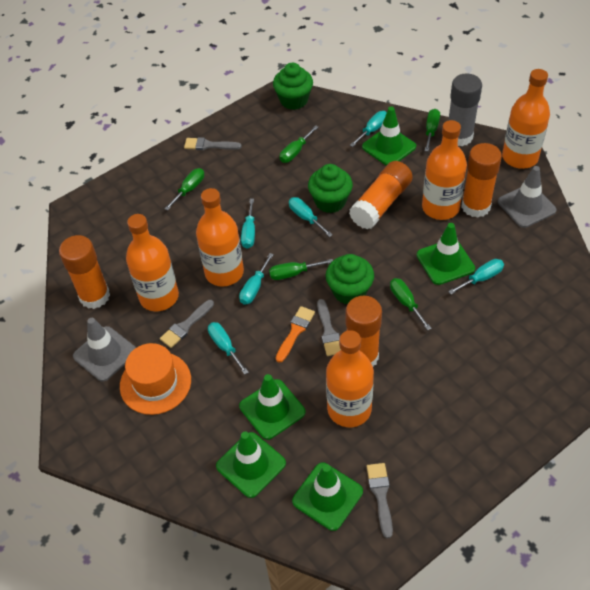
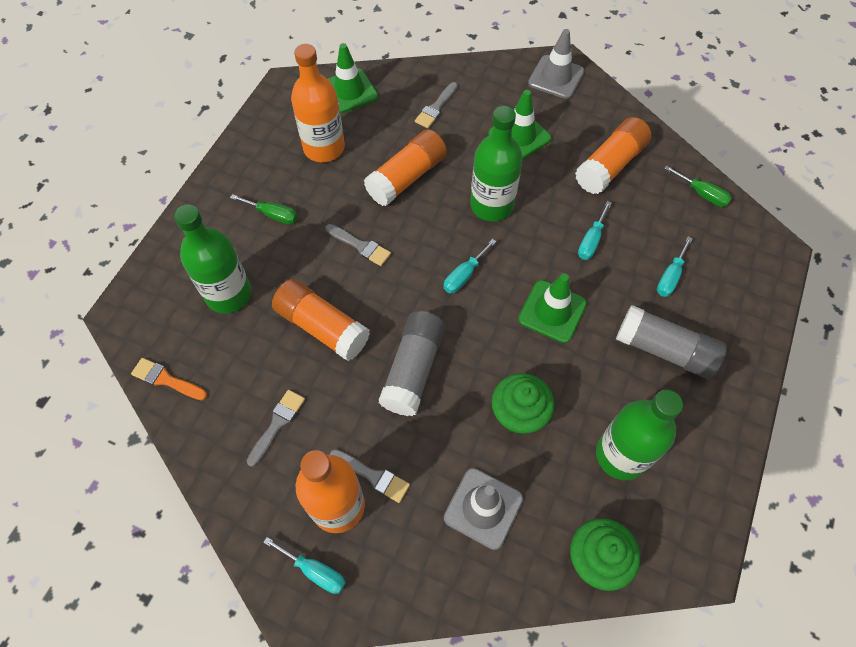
green bottle: 0 -> 3
green cupcake: 3 -> 2
green screwdriver: 5 -> 2
green traffic cone: 5 -> 3
grey glue stick: 1 -> 2
orange bottle: 5 -> 2
orange glue stick: 4 -> 3
orange hat: 1 -> 0
turquoise screwdriver: 6 -> 4

